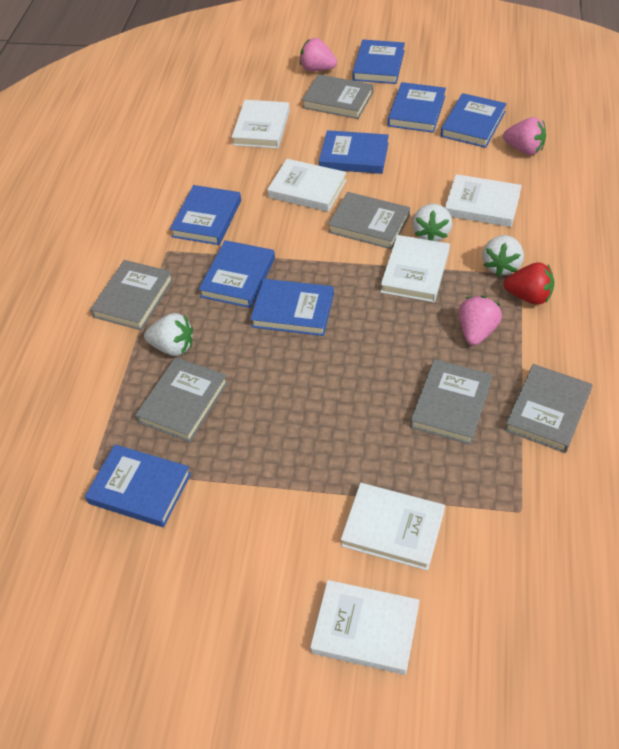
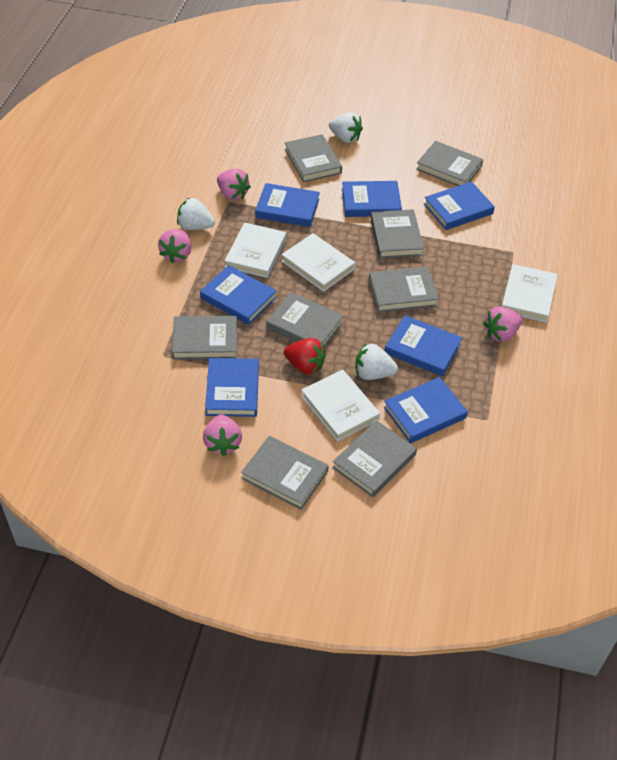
blue book: 8 -> 7
grey book: 6 -> 8
pink strawberry: 3 -> 4
white book: 6 -> 4

